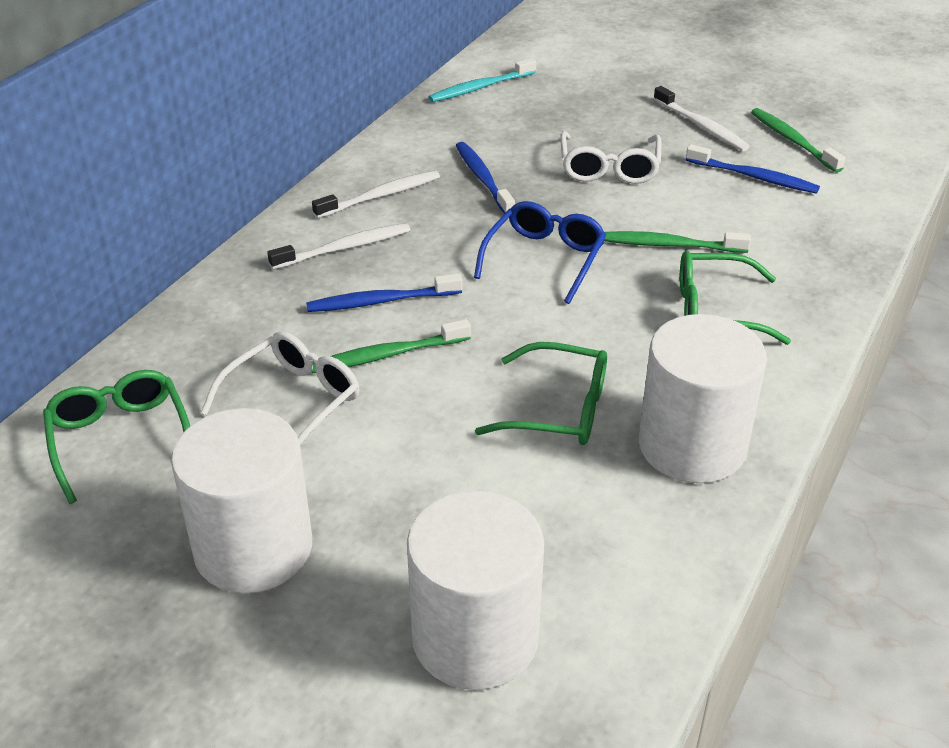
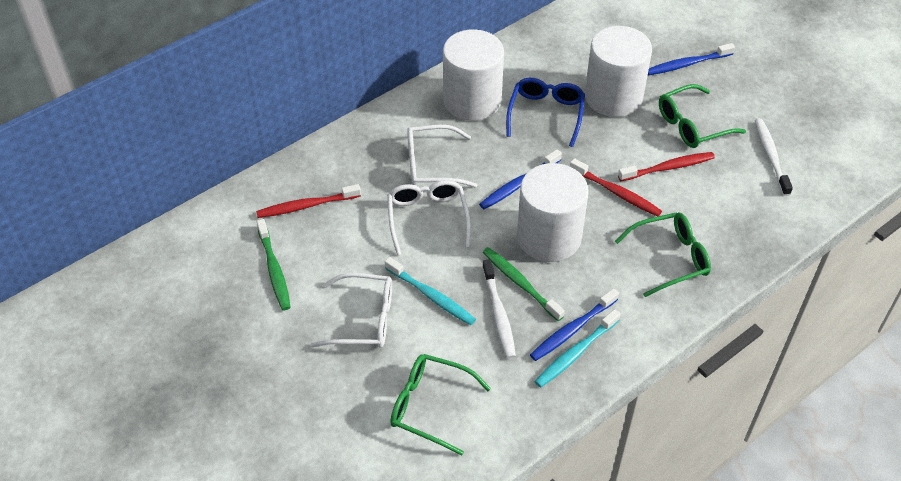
green toothbrush: 3 -> 2
red toothbrush: 0 -> 3
turquoise toothbrush: 1 -> 2
white glasses: 2 -> 3
white toothbrush: 3 -> 2

